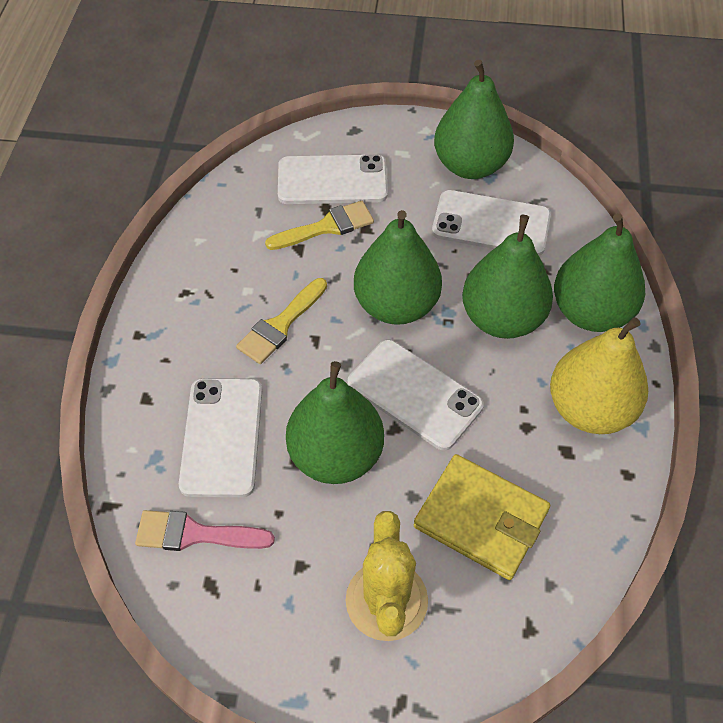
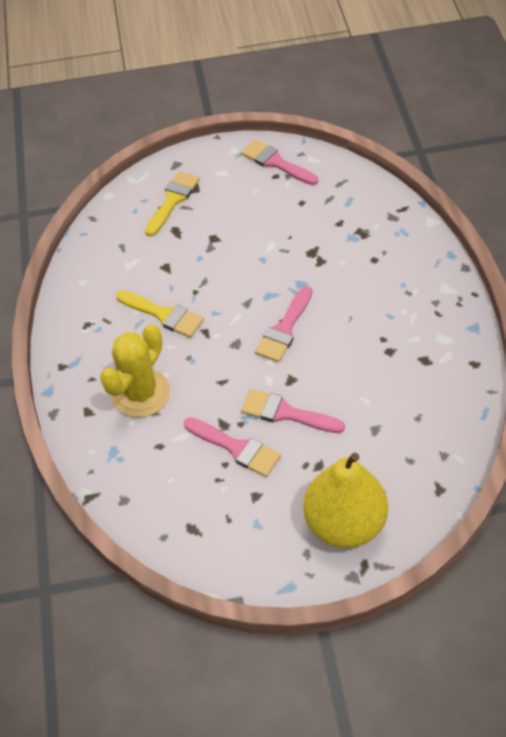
green pear: 5 -> 0
pink brush: 1 -> 4
white phone: 4 -> 0
yellow wallet: 1 -> 0

